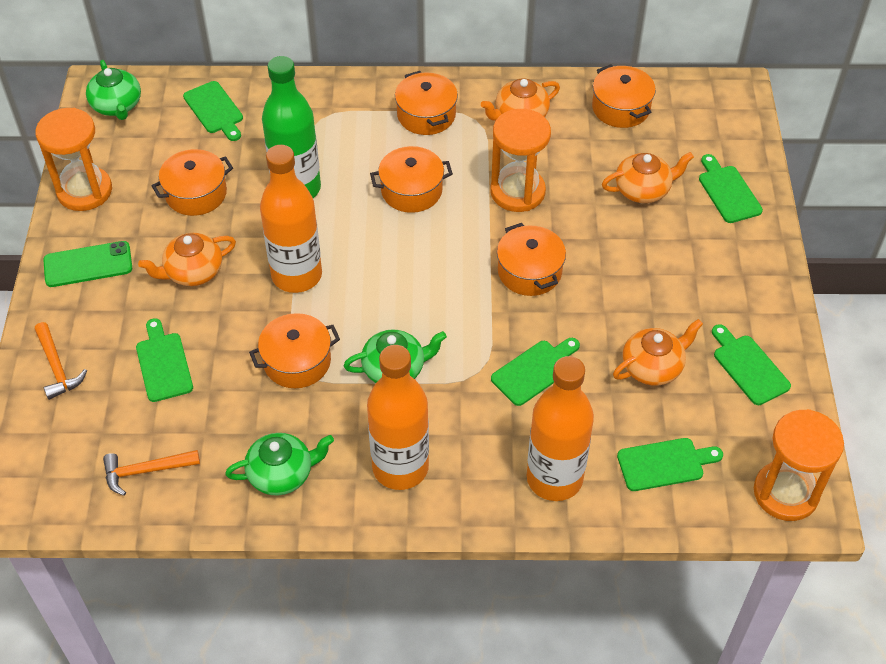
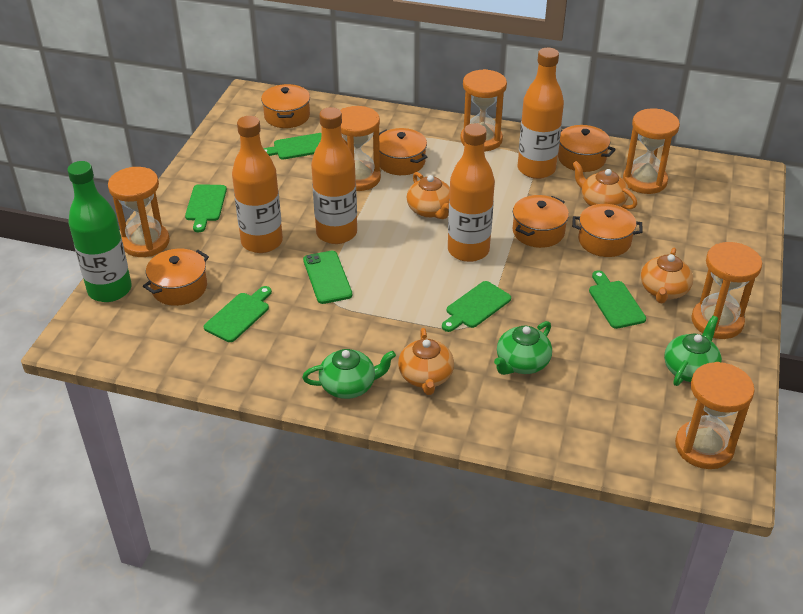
green cutting board: 6 -> 5
orange bottle: 3 -> 4
orange hammer: 2 -> 0
orange hourglass: 3 -> 6

